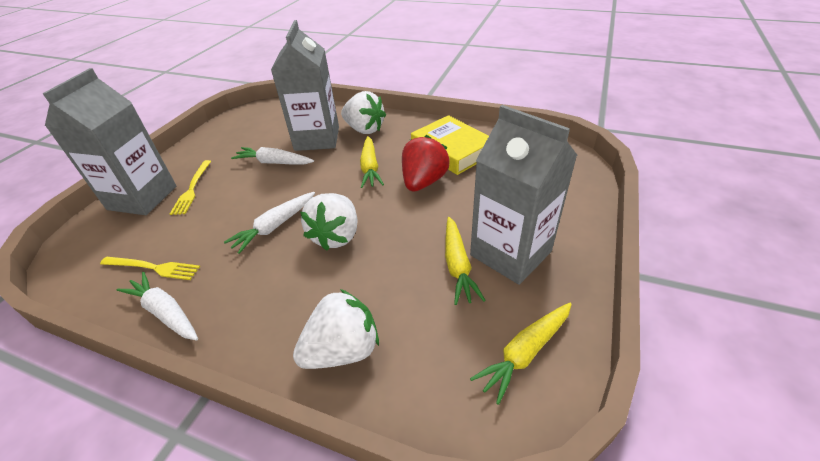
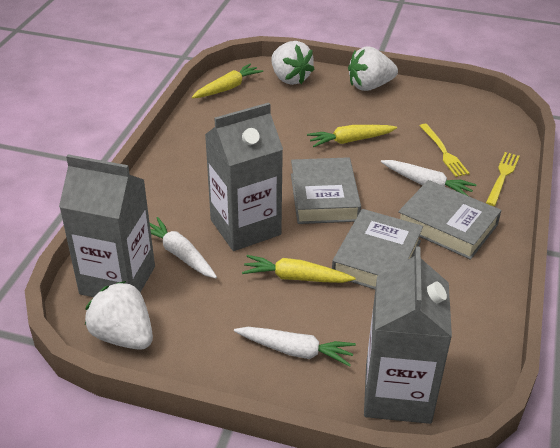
grey book: 0 -> 3
red strawberry: 1 -> 0
yellow book: 1 -> 0

